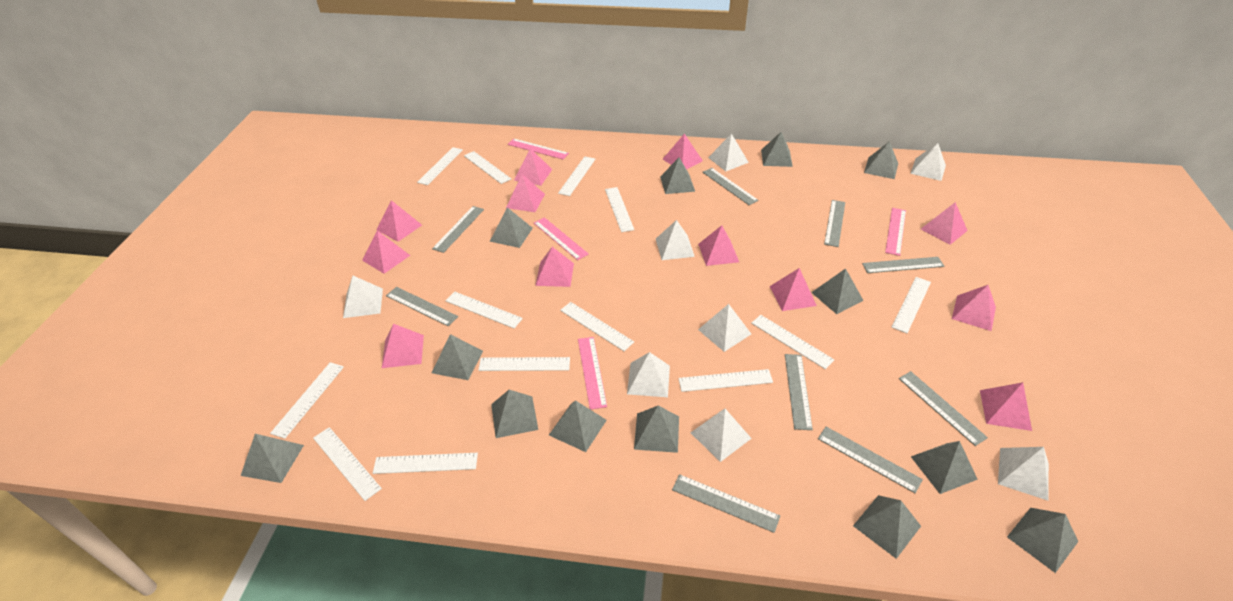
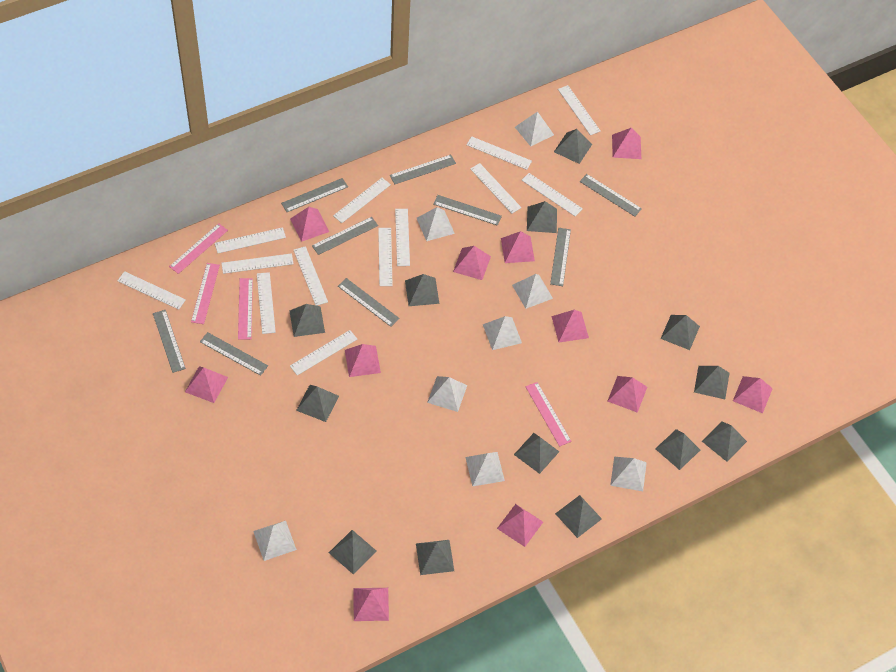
pink pyramid: 12 -> 11

